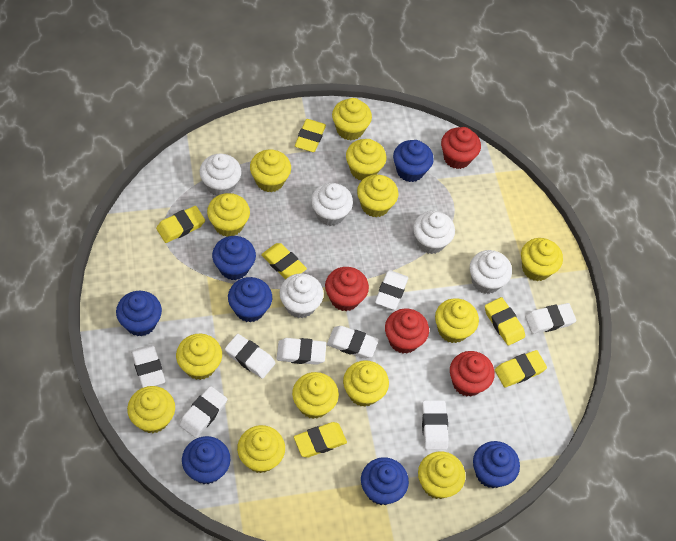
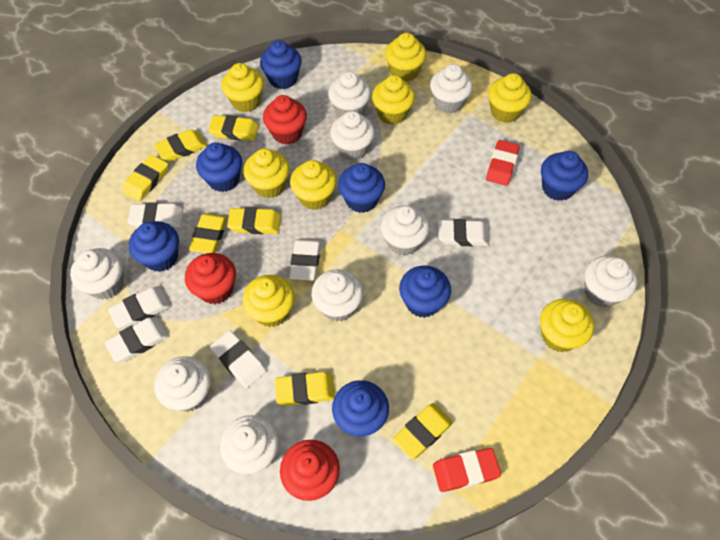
red cupcake: 4 -> 3
red eraser: 0 -> 2
white cupcake: 5 -> 9
white eraser: 8 -> 6
yellow cupcake: 13 -> 8
yellow eraser: 6 -> 7

